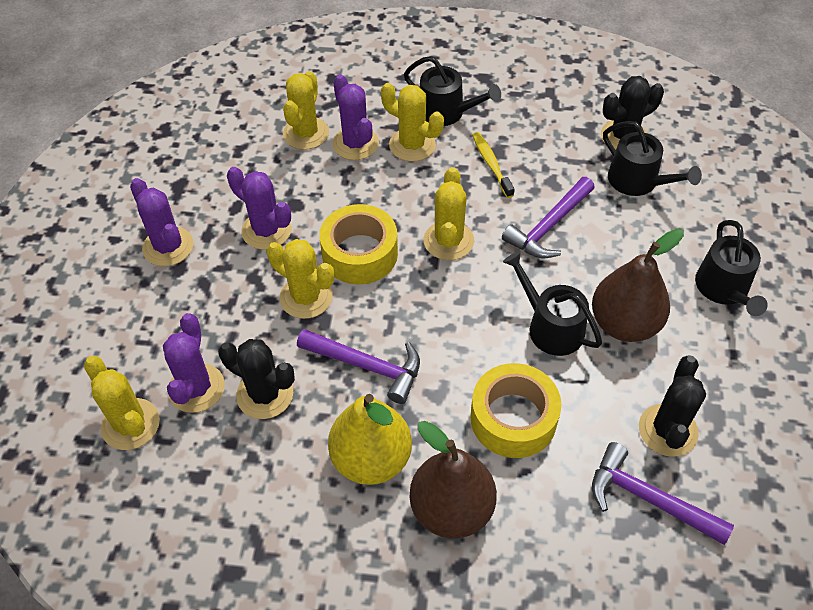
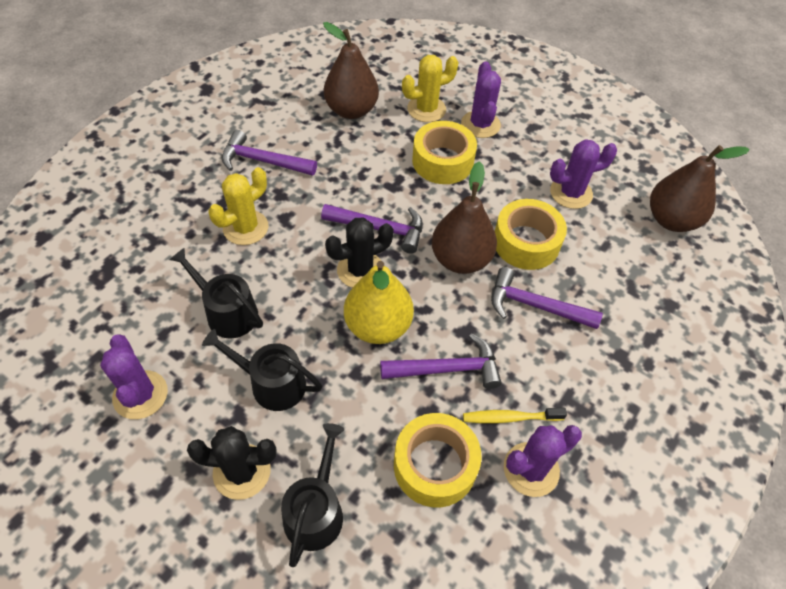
black cactus: 3 -> 2
black watering can: 4 -> 3
brown pear: 2 -> 3
purple hammer: 3 -> 4
yellow cactus: 5 -> 2
yellow tape: 2 -> 3

